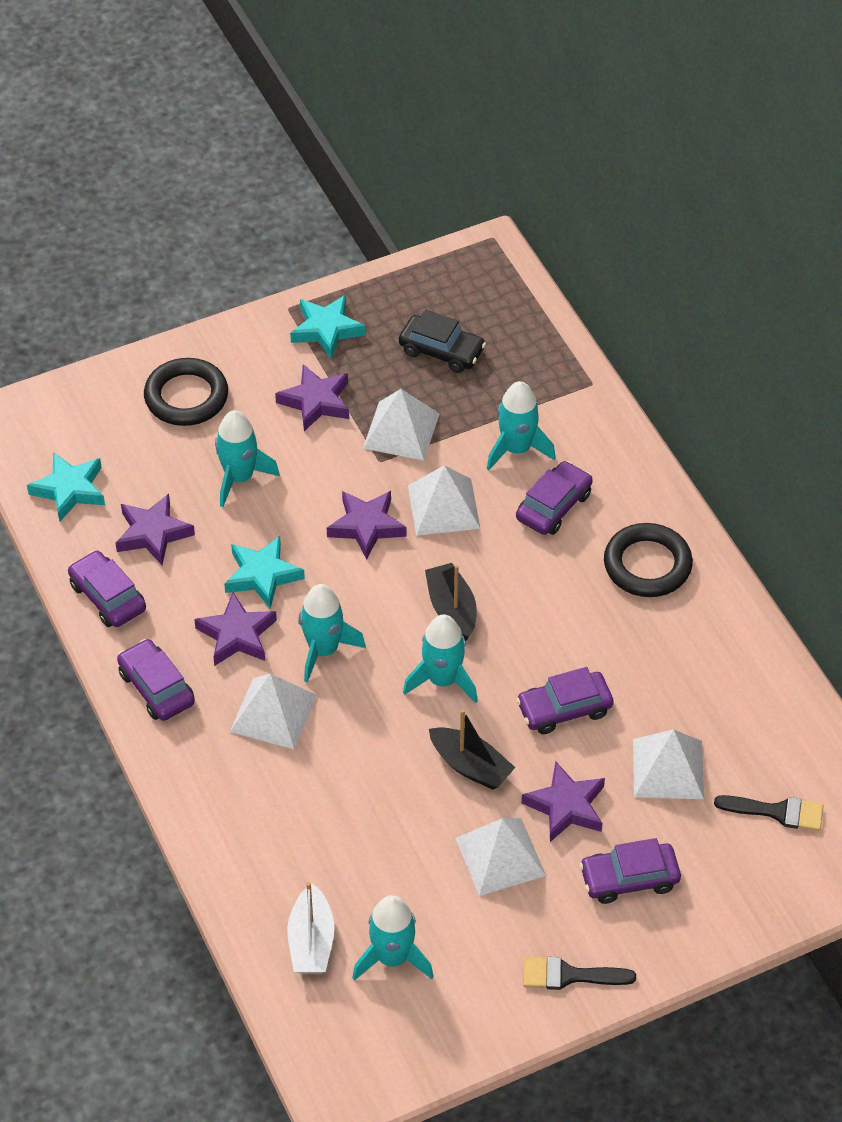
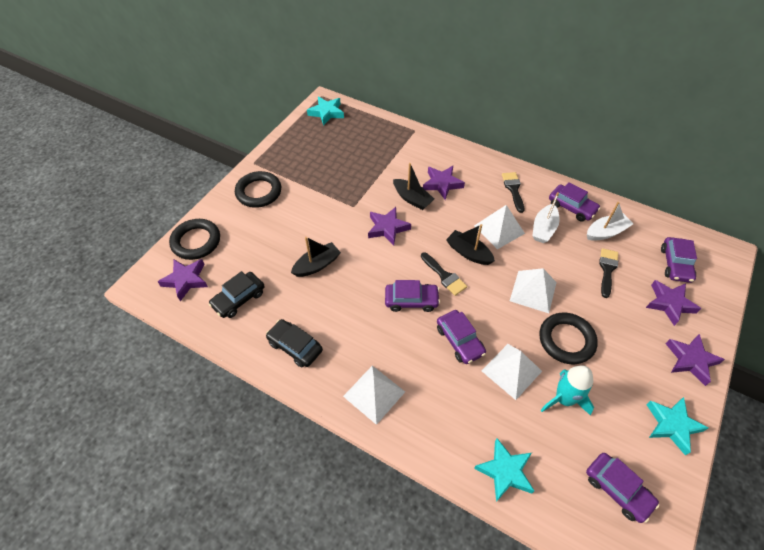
black boat: 2 -> 3
black brush: 2 -> 3
black car: 1 -> 2
black ring: 2 -> 3
turquoise rocket: 5 -> 1
white boat: 1 -> 2
white pyramid: 5 -> 4

